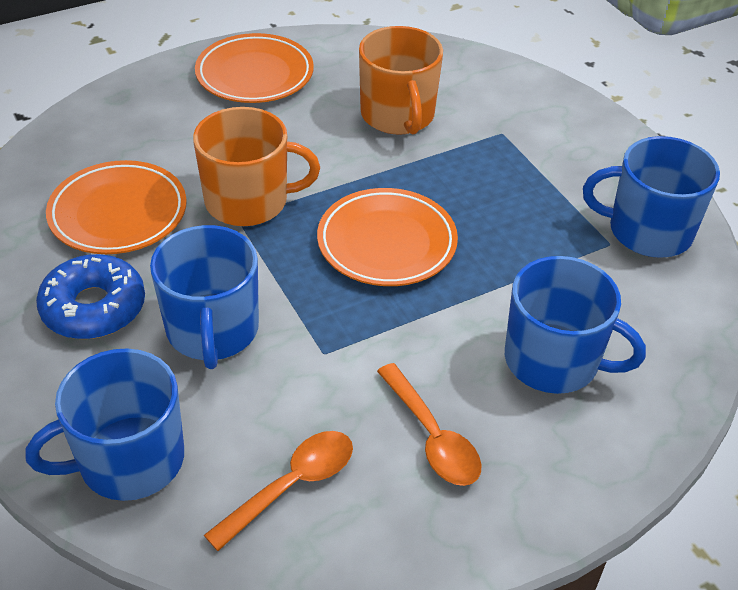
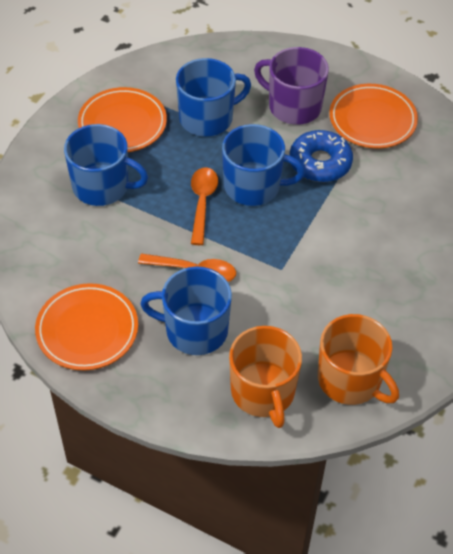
purple mug: 0 -> 1

